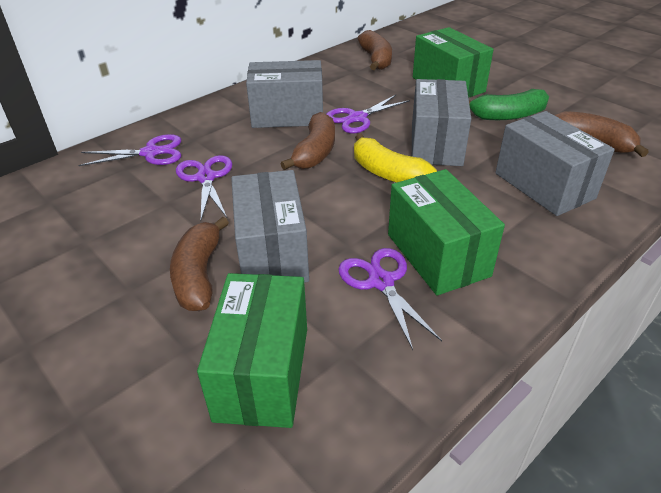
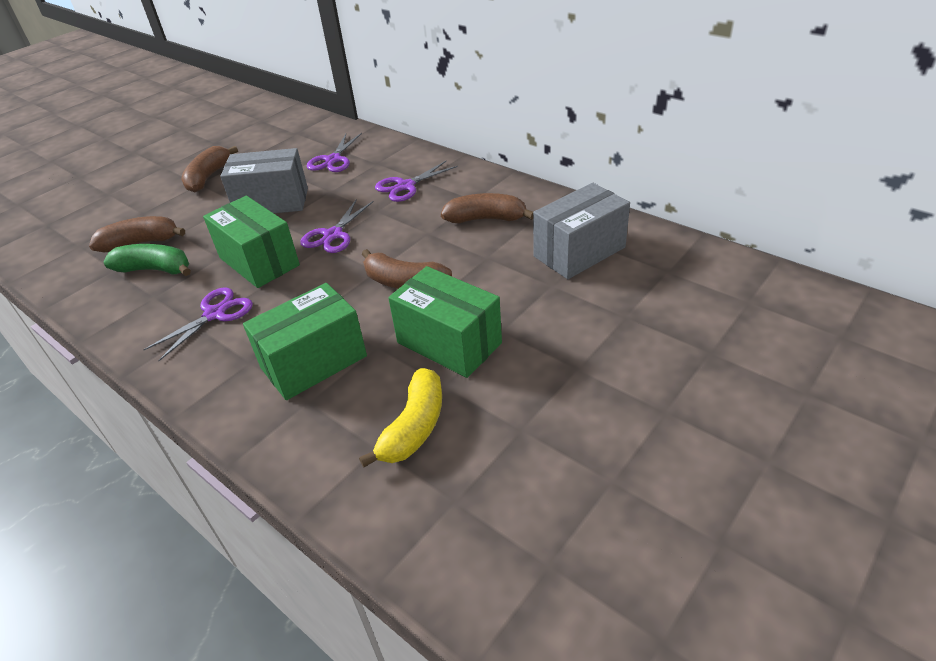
grey box: 4 -> 2

